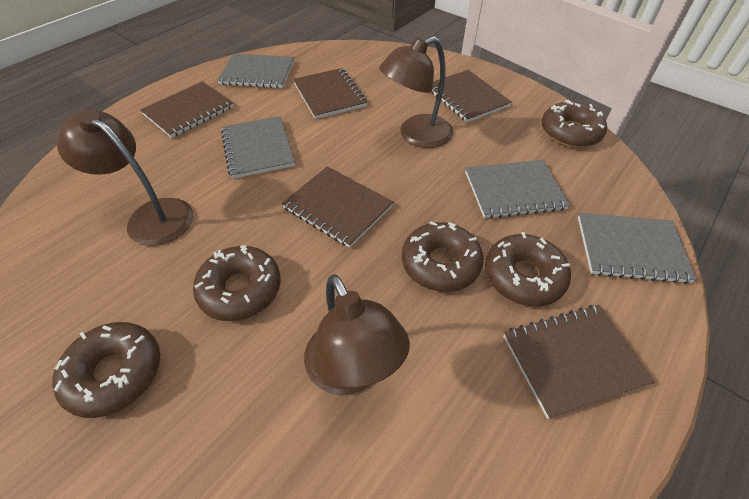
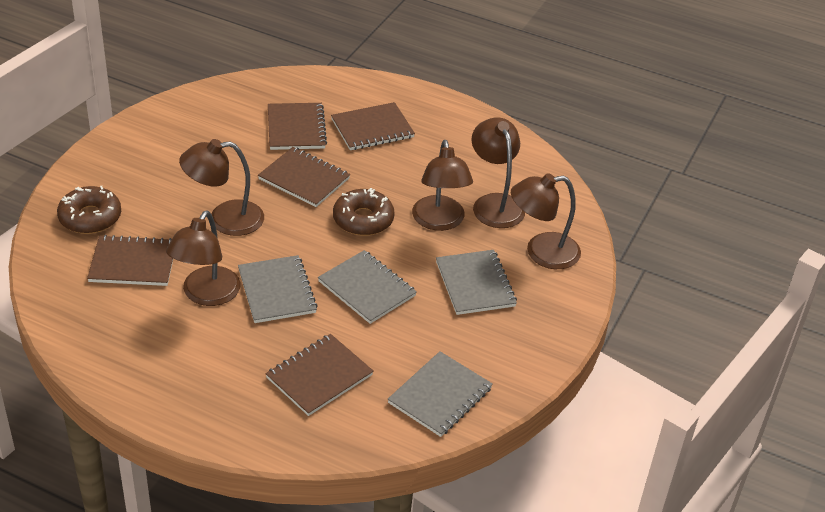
brown donut: 5 -> 2
brown lamp: 3 -> 5

